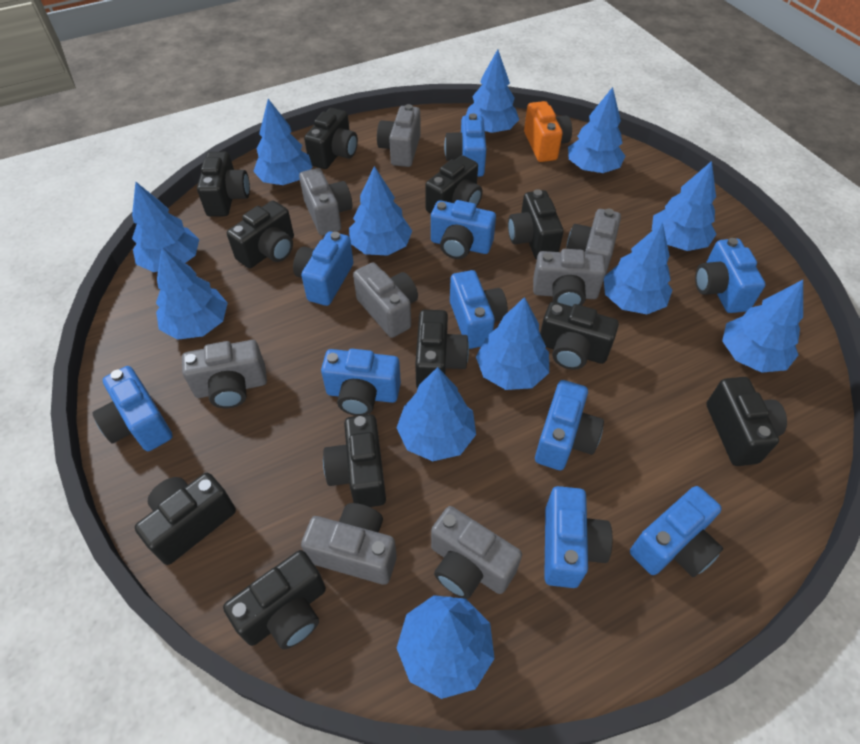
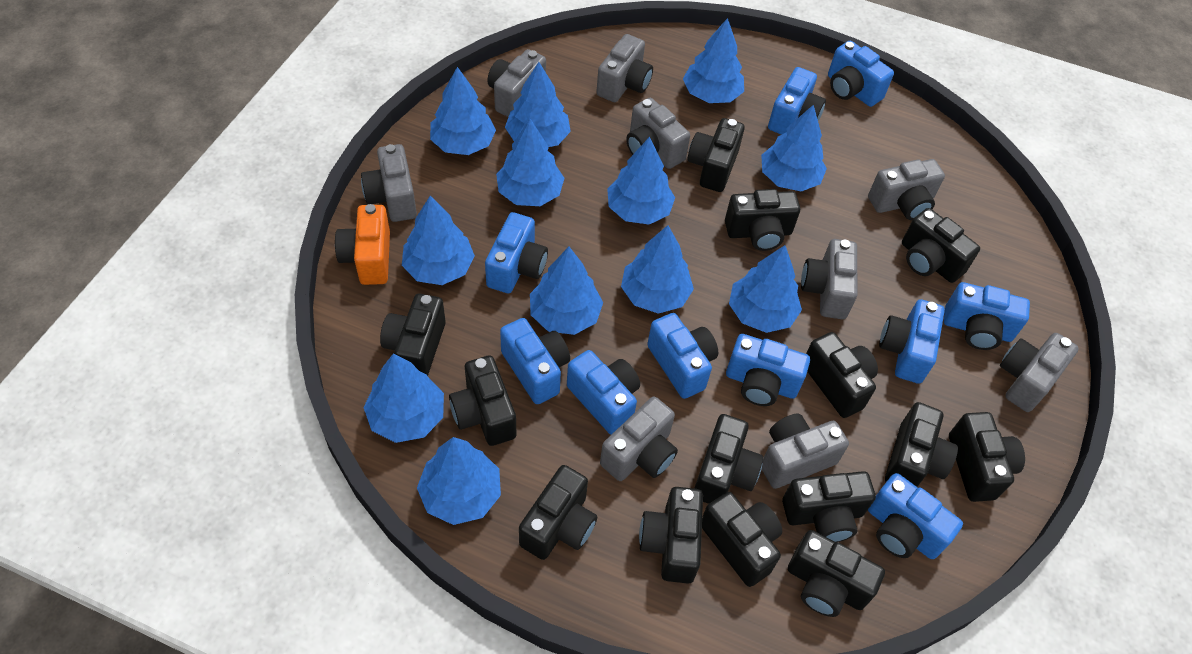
black camera: 11 -> 14
grey camera: 8 -> 9

